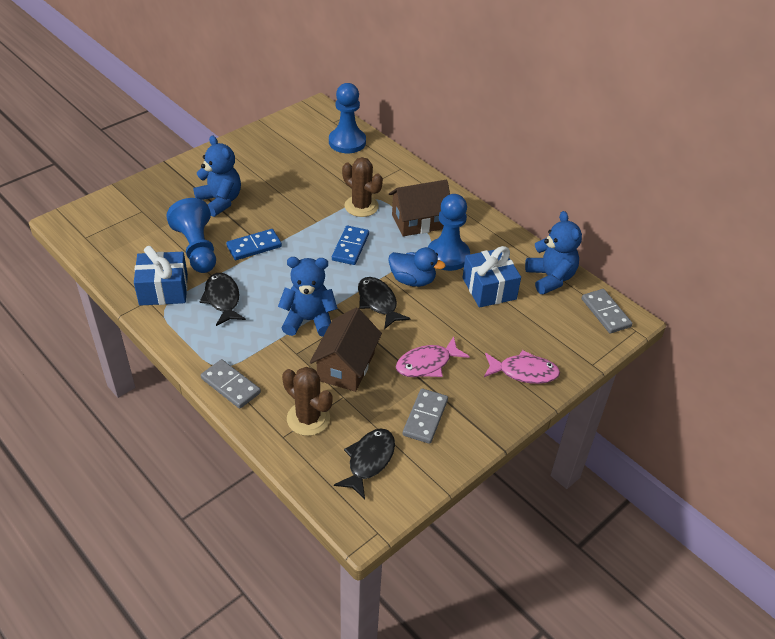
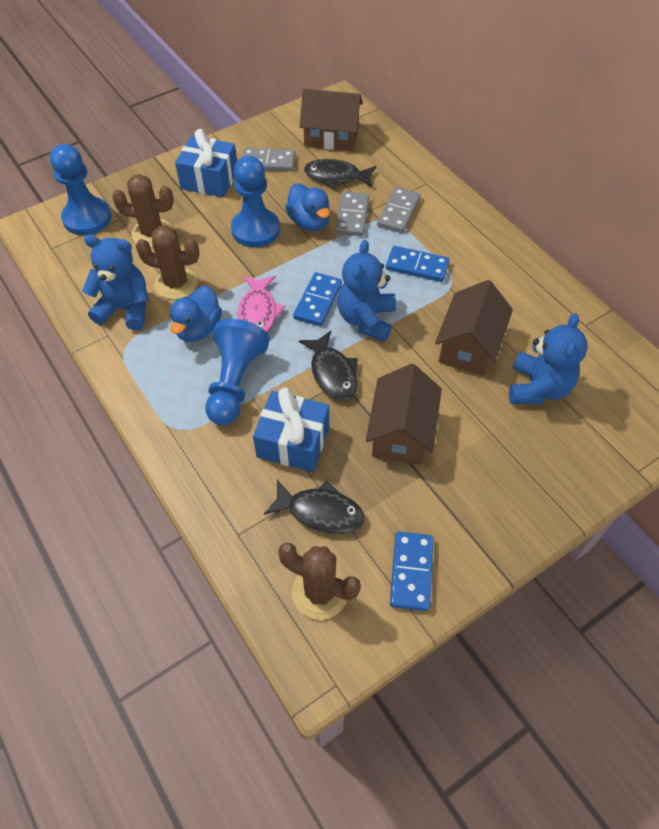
blue domino: 2 -> 3
blue duck: 1 -> 2
brown cactus: 2 -> 3
brown house: 2 -> 3
pink fish: 2 -> 1

